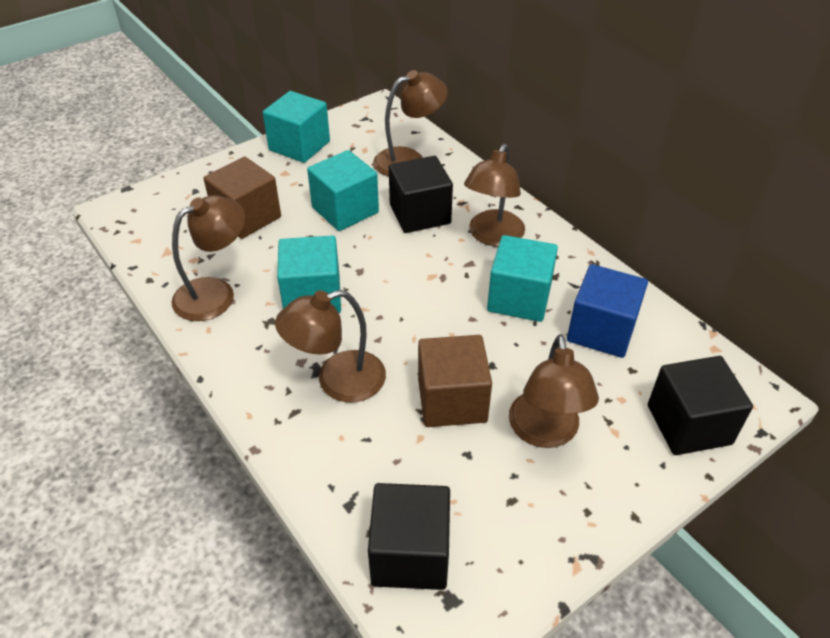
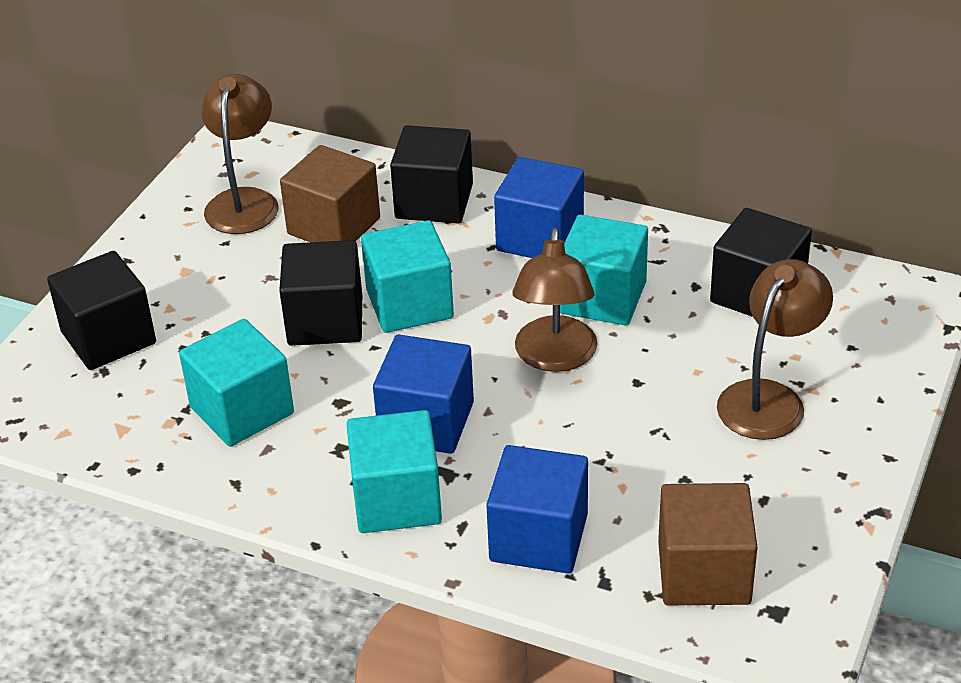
black cube: 3 -> 4
blue cube: 1 -> 3
brown lamp: 5 -> 3

